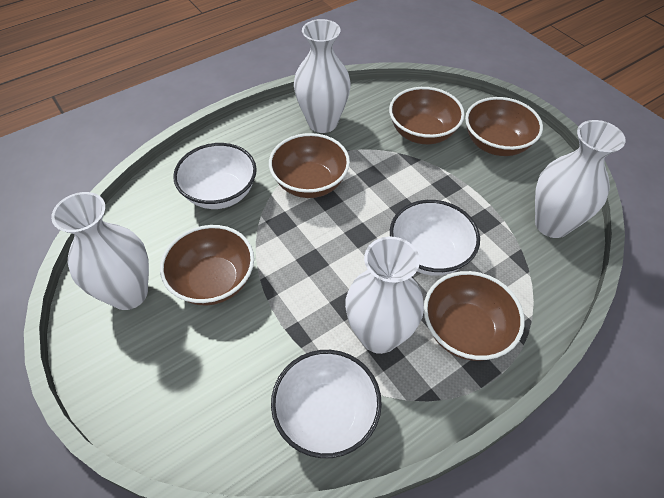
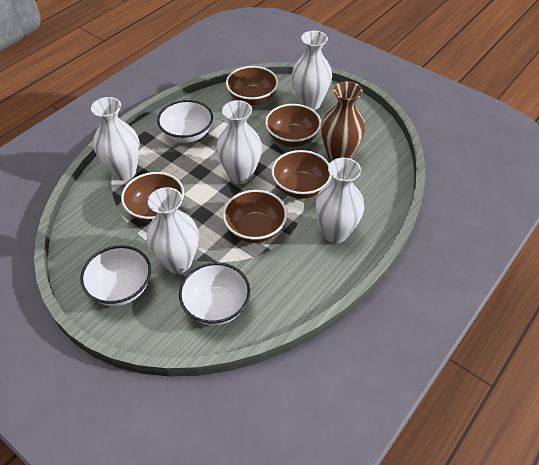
brown vase: 0 -> 1
white vase: 4 -> 5

